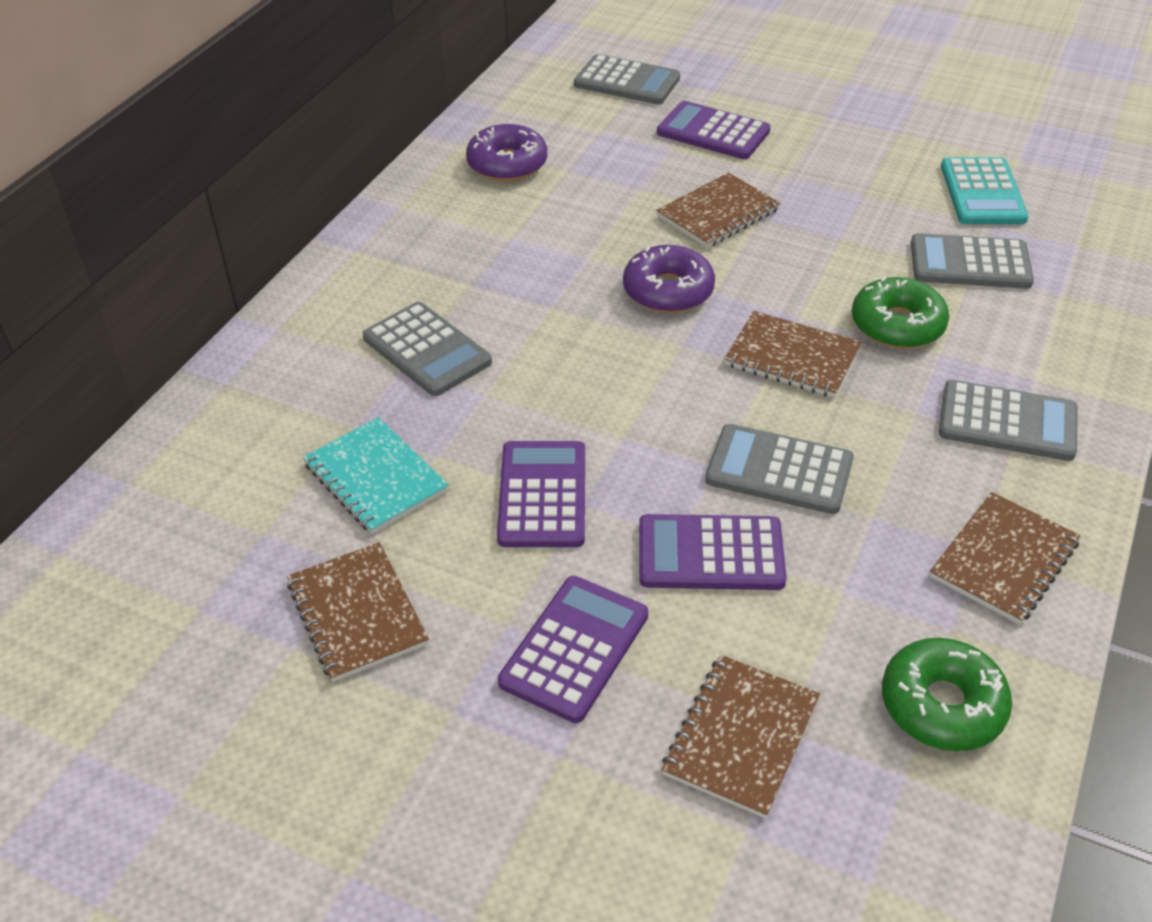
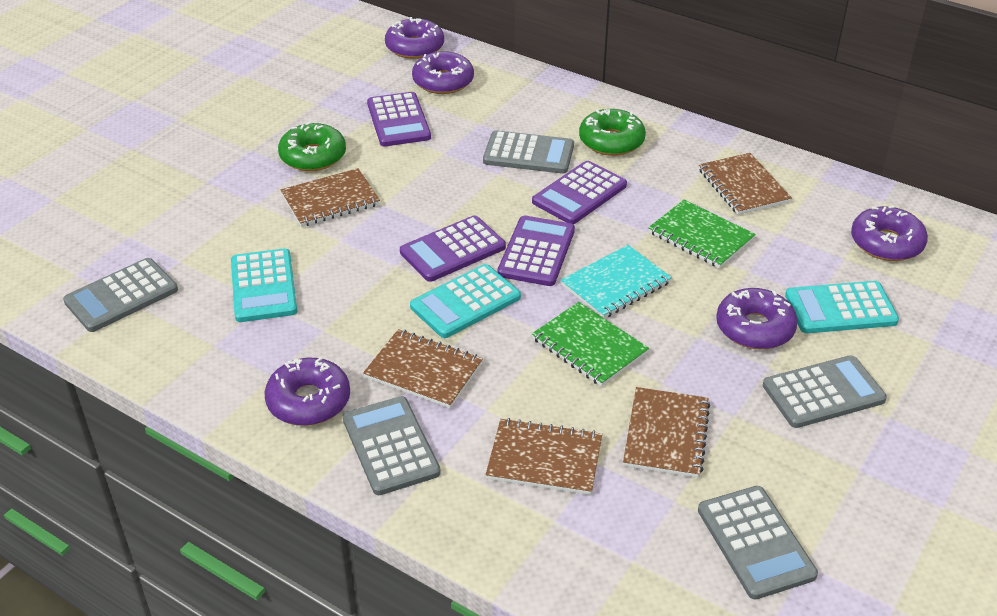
green notebook: 0 -> 2
purple donut: 2 -> 5
turquoise calculator: 1 -> 3

